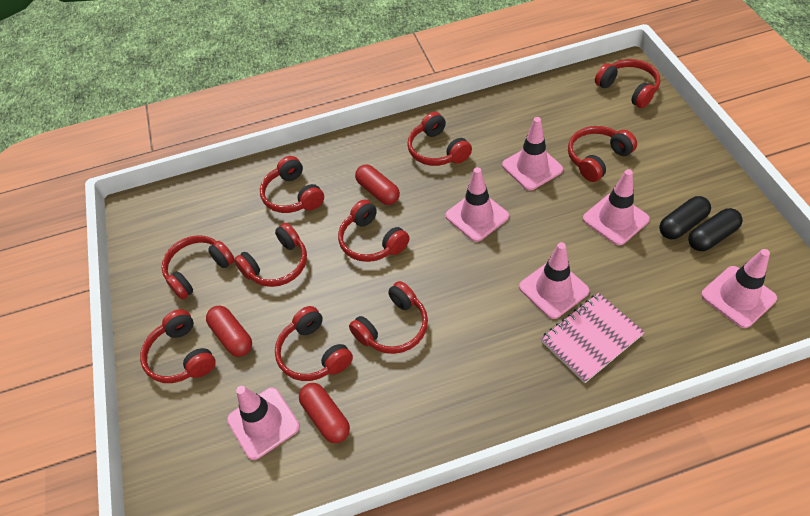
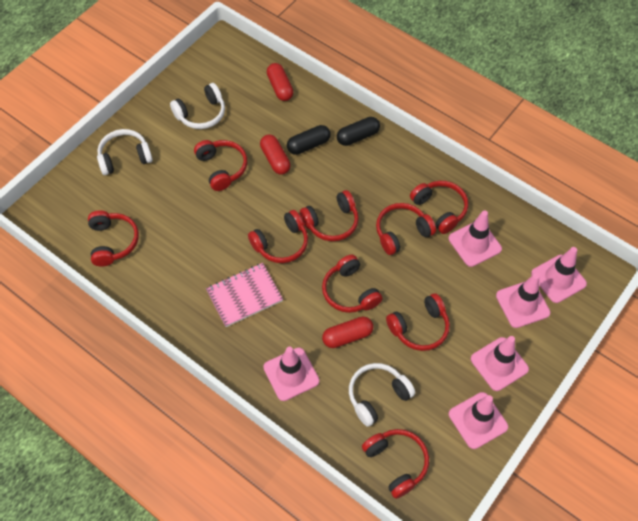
red headphones: 10 -> 9
white headphones: 0 -> 3

